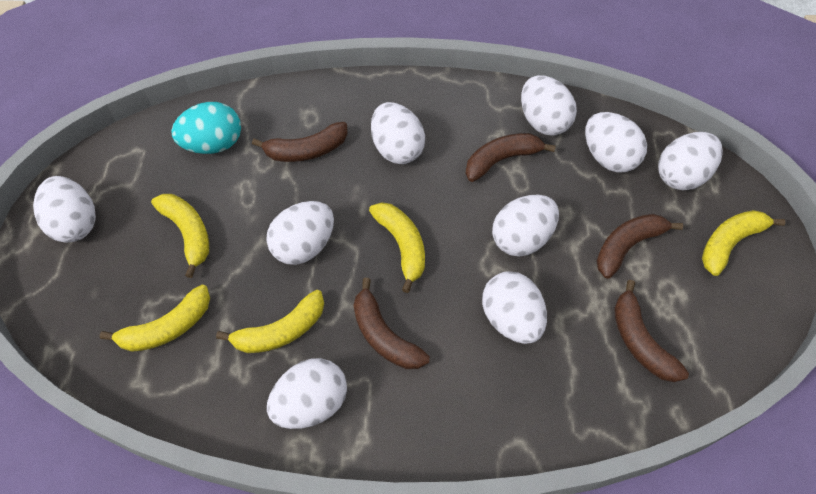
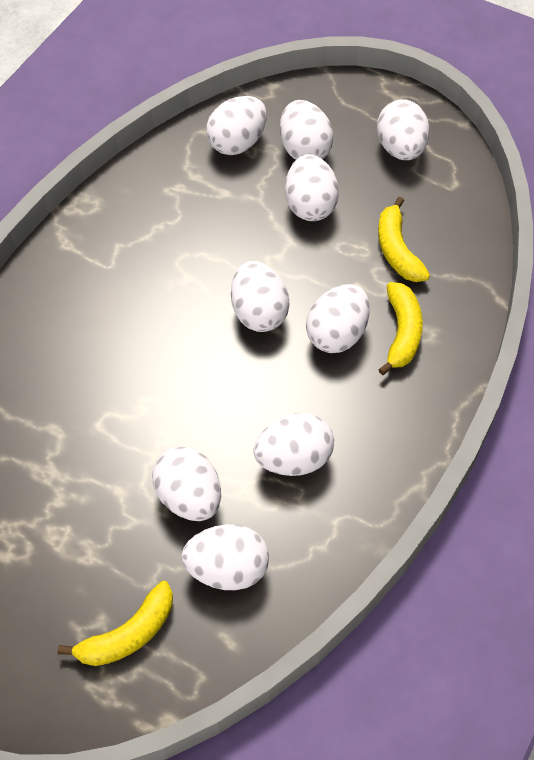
brown banana: 5 -> 0
turquoise egg: 1 -> 0
yellow banana: 5 -> 3

